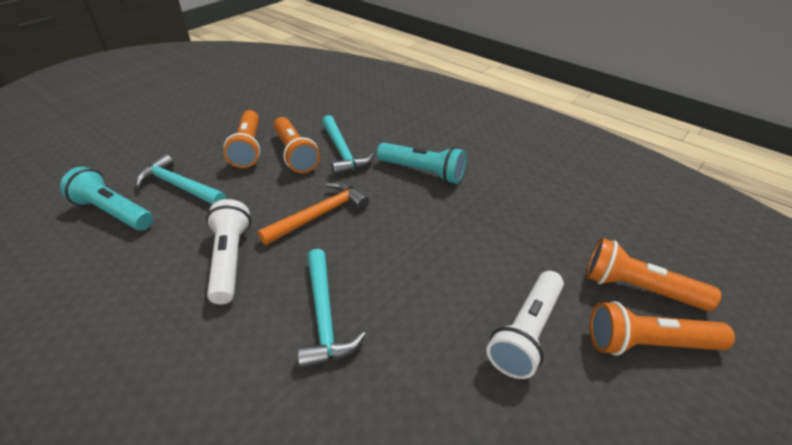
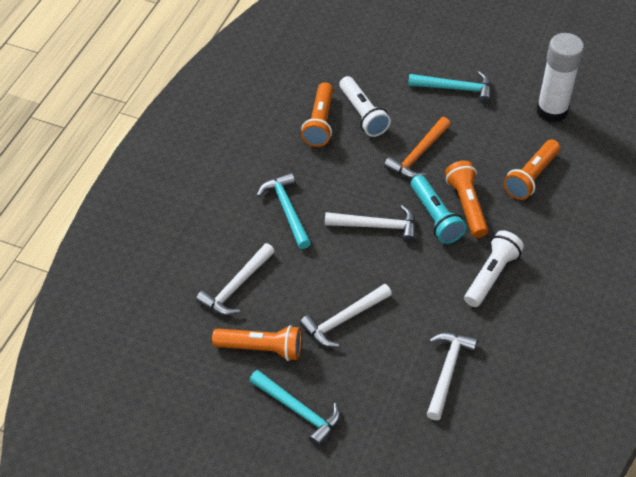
turquoise flashlight: 2 -> 1
white glue stick: 0 -> 1
white hammer: 0 -> 4

